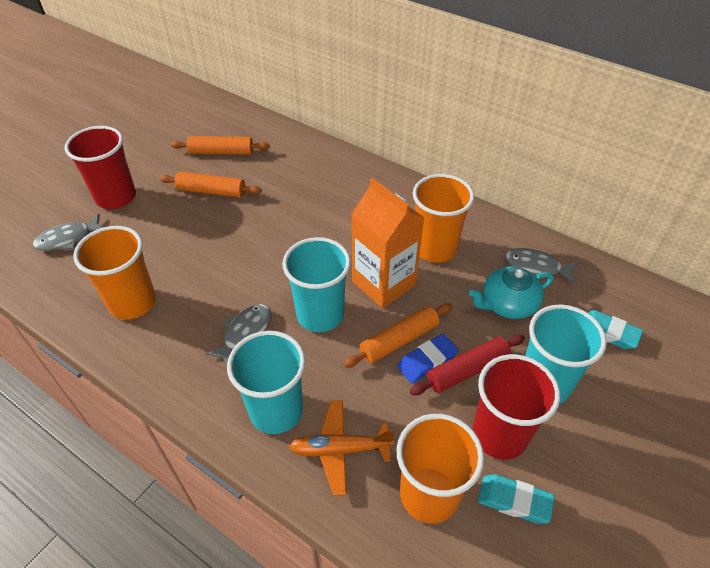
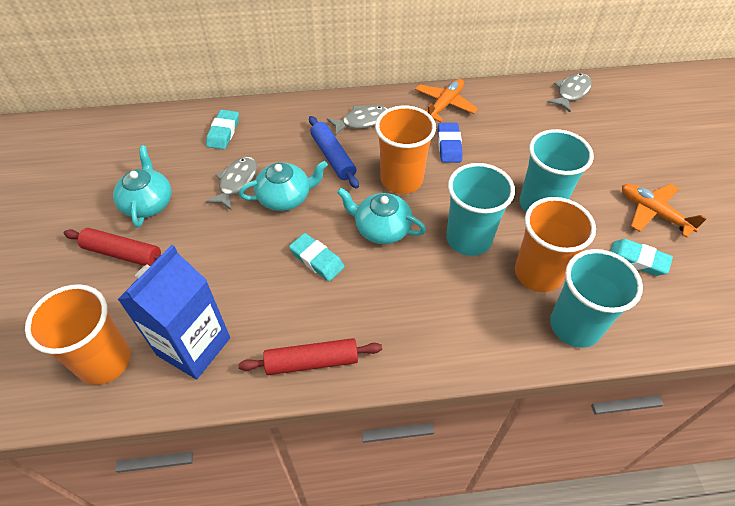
blue carton: 0 -> 1
blue rolling pin: 0 -> 1
orange carton: 1 -> 0
orange plane: 1 -> 2
orange rolling pin: 3 -> 0
red cup: 2 -> 0
red rolling pin: 1 -> 2
turquoise eraser: 2 -> 3
turquoise teapot: 1 -> 3

